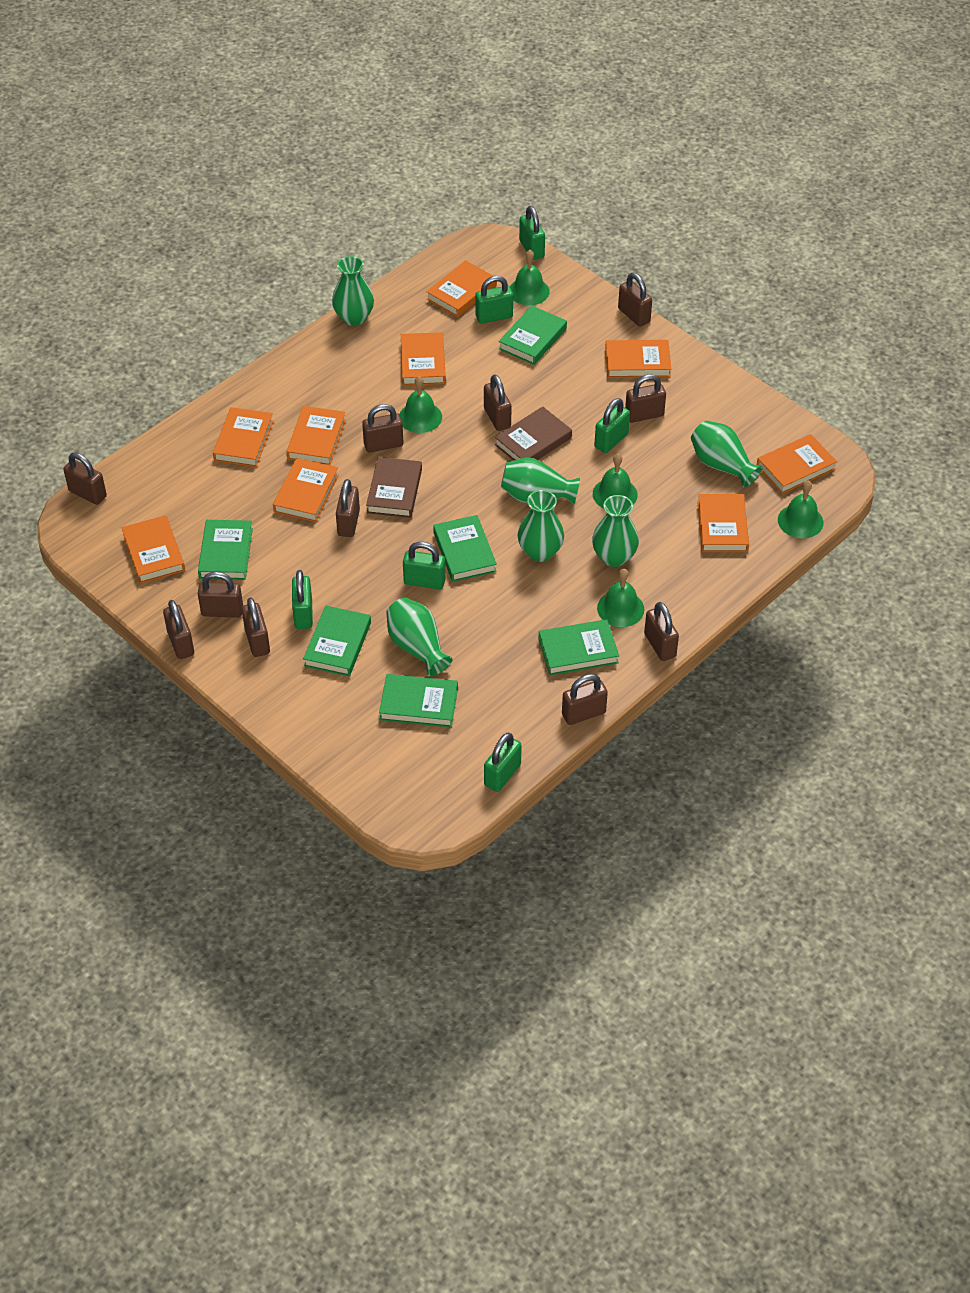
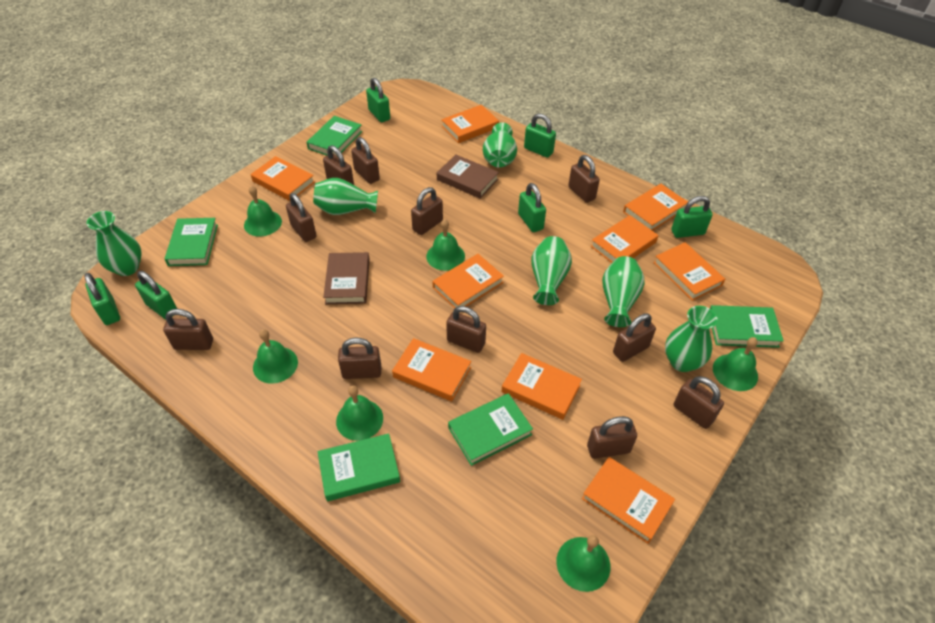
green bell: 5 -> 6
green book: 6 -> 5

